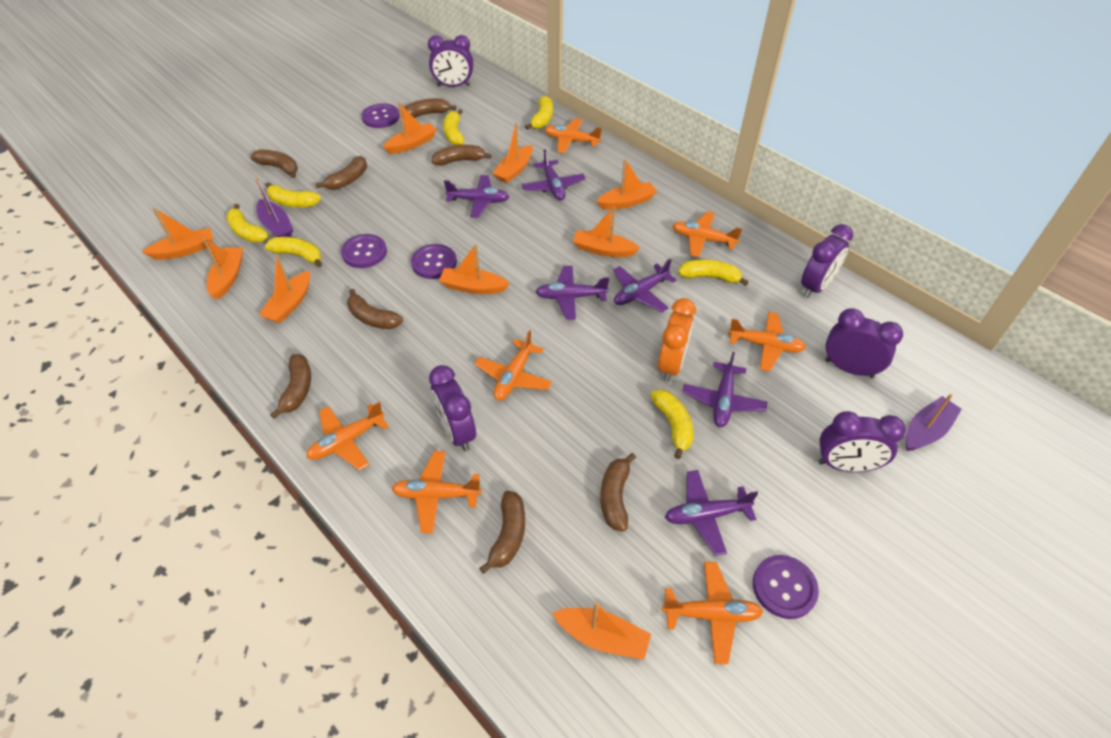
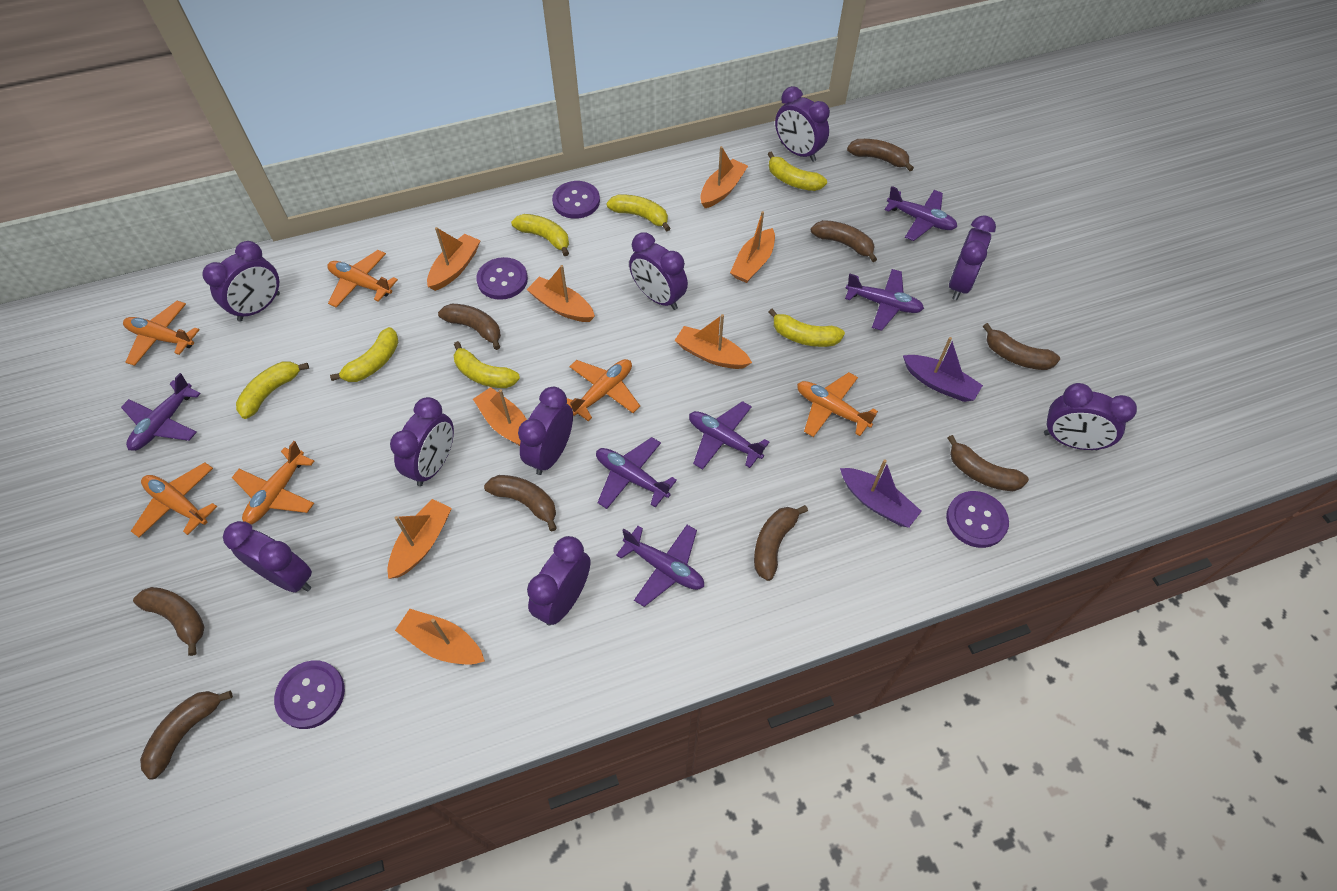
brown banana: 8 -> 9
orange boat: 9 -> 8
orange clock: 1 -> 0
orange plane: 7 -> 6
purple clock: 5 -> 9

